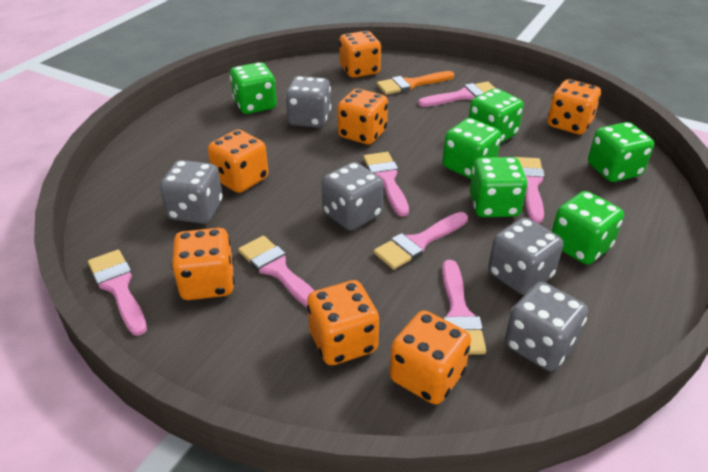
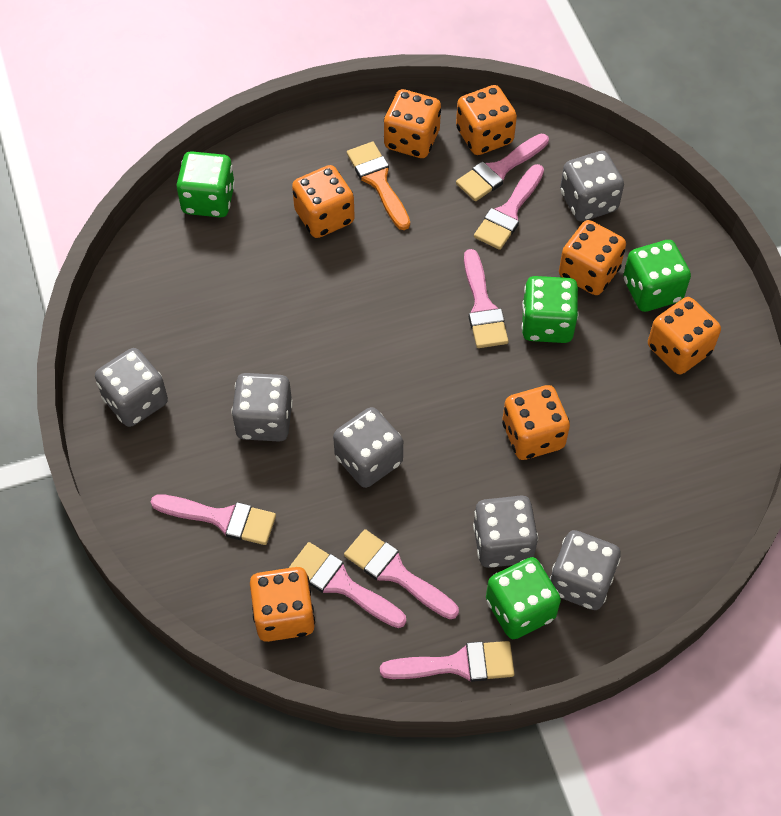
green dice: 6 -> 4
grey dice: 5 -> 6

